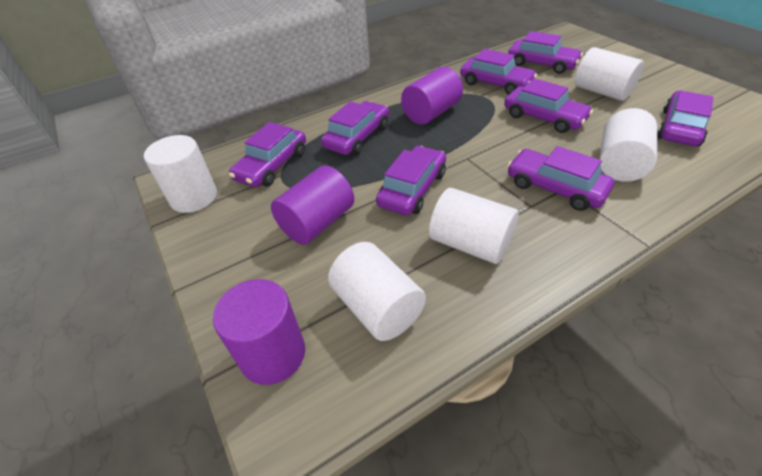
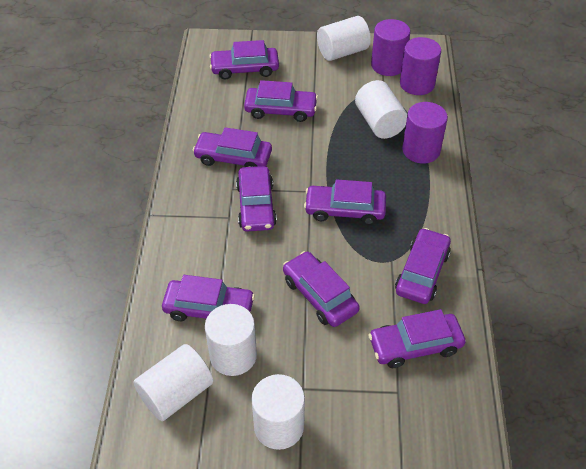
purple car: 8 -> 9

